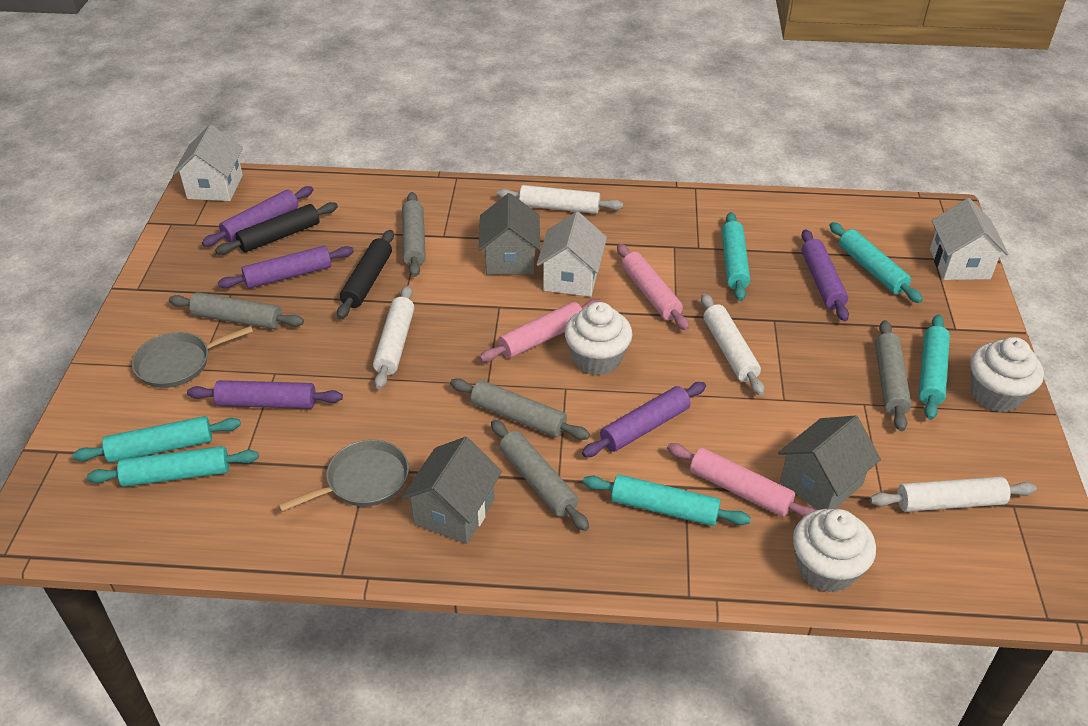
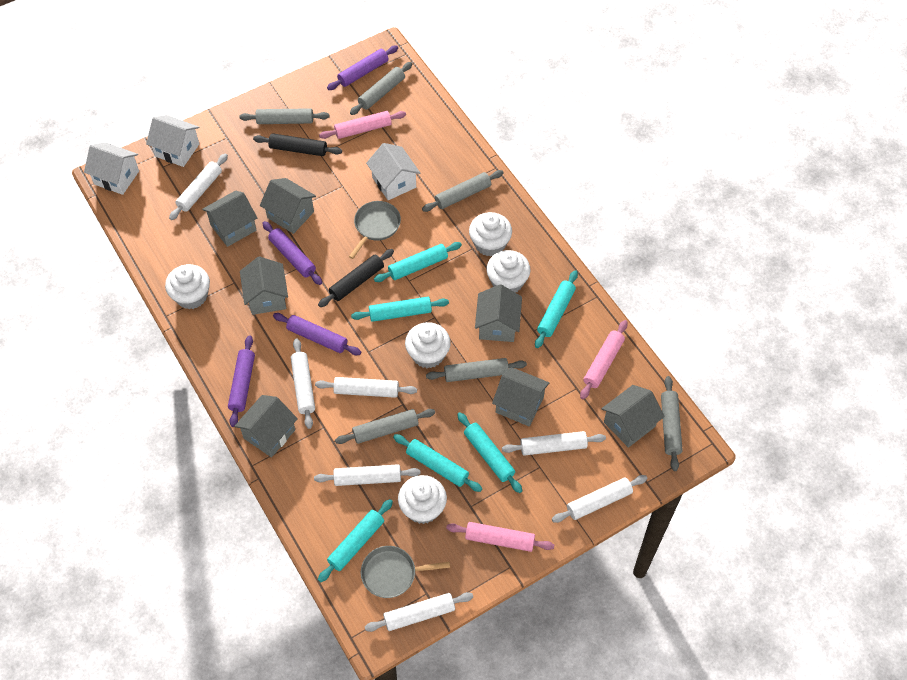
grey house: 3 -> 7
grey rolling pin: 5 -> 6
purple rolling pin: 5 -> 4
white cupcake: 3 -> 5
white rolling pin: 4 -> 7

